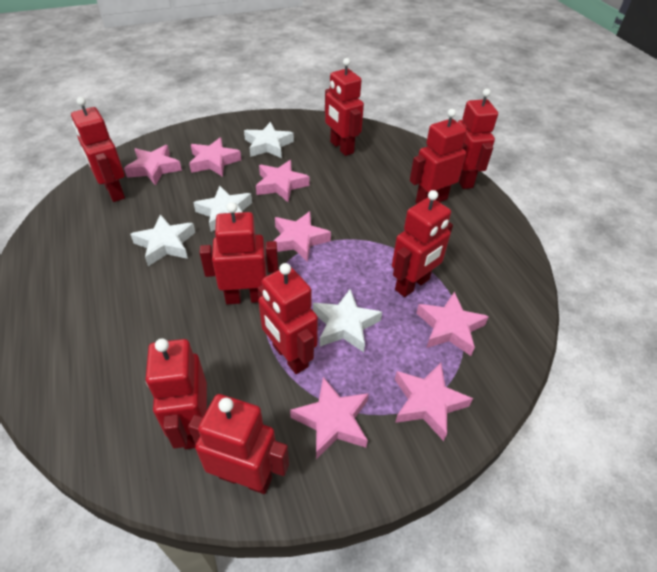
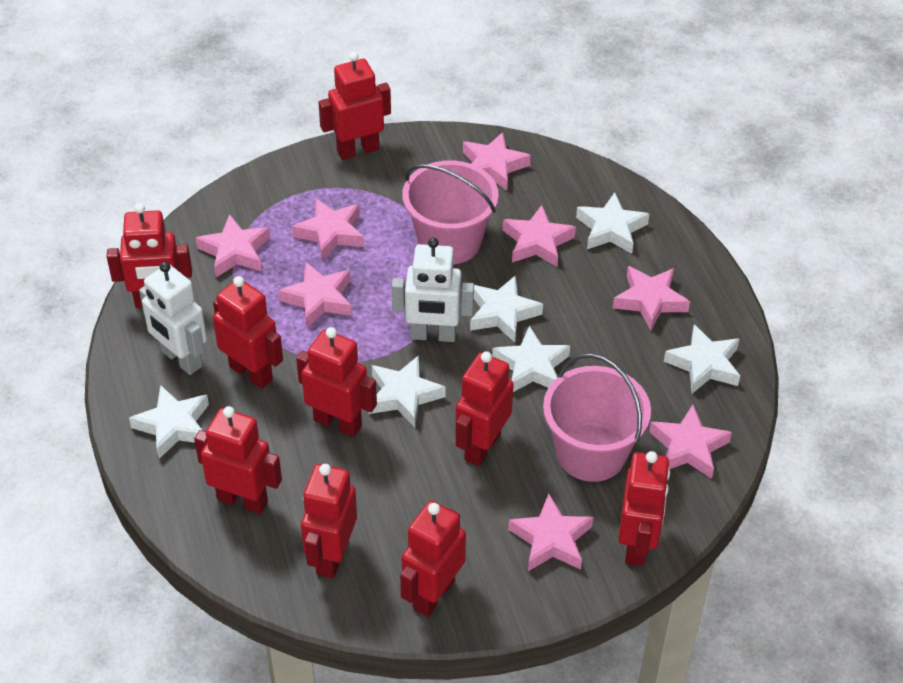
pink bucket: 0 -> 2
pink star: 7 -> 8
white robot: 0 -> 2
white star: 4 -> 6

